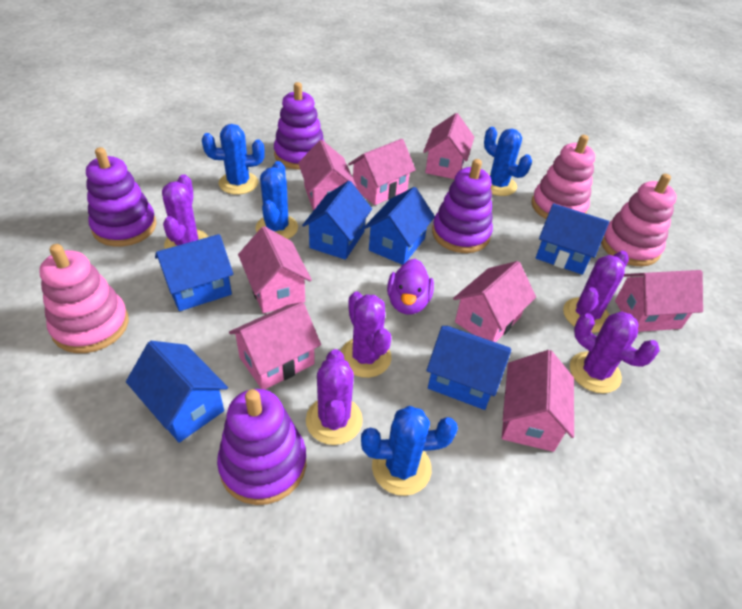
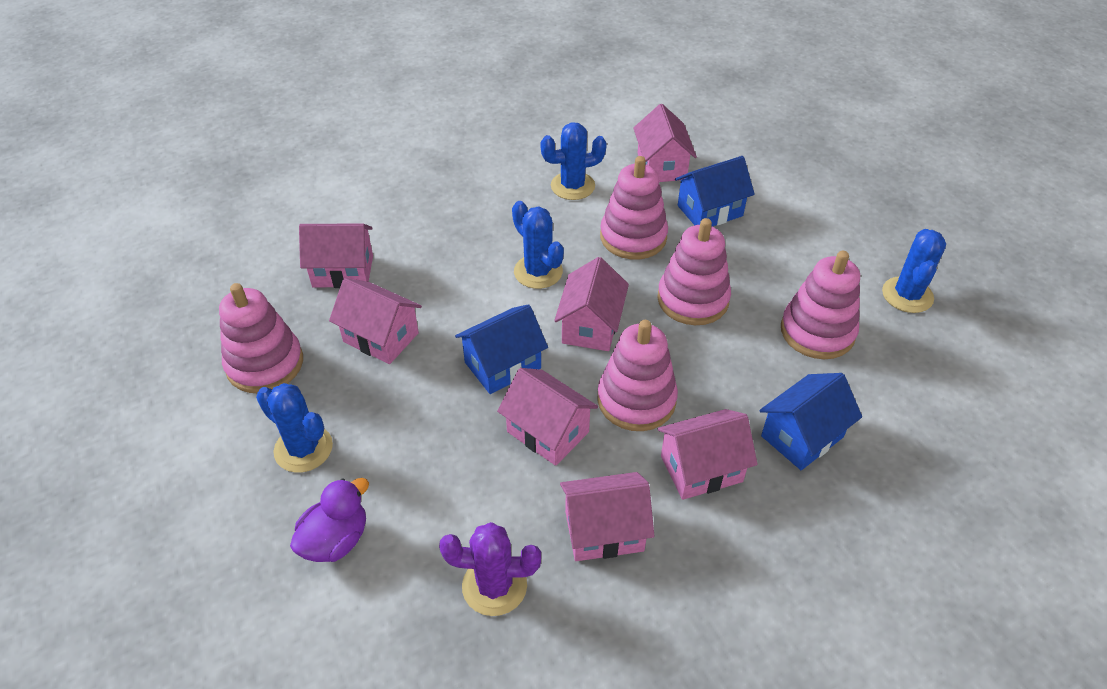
blue house: 6 -> 3
pink house: 8 -> 7
pink stacking toy: 3 -> 5
purple cactus: 5 -> 1
purple stacking toy: 4 -> 0

